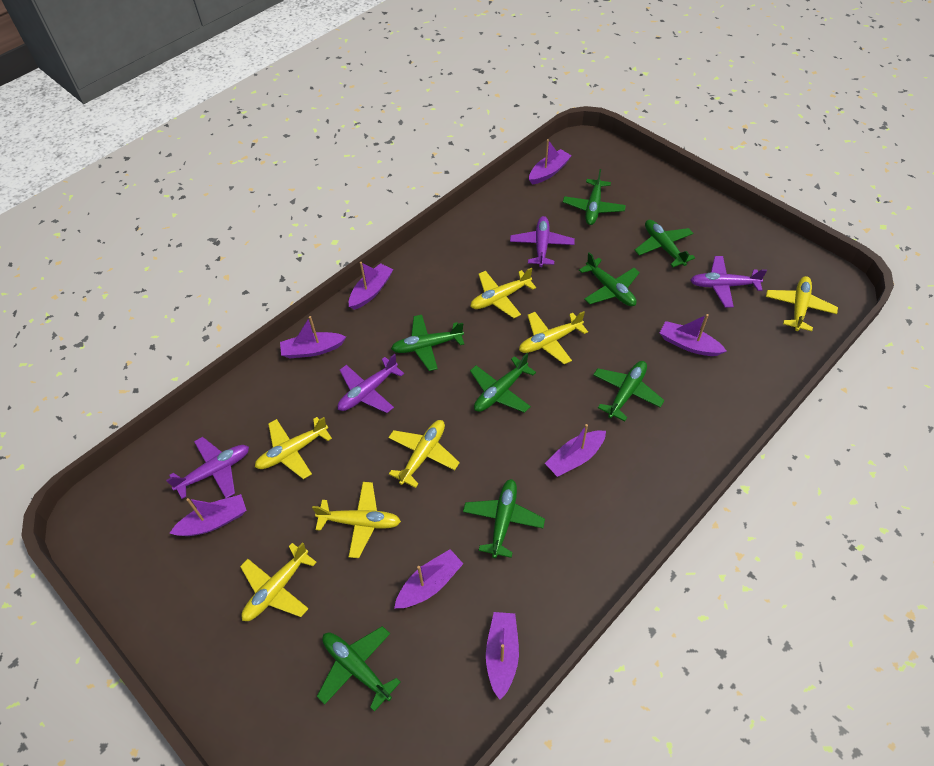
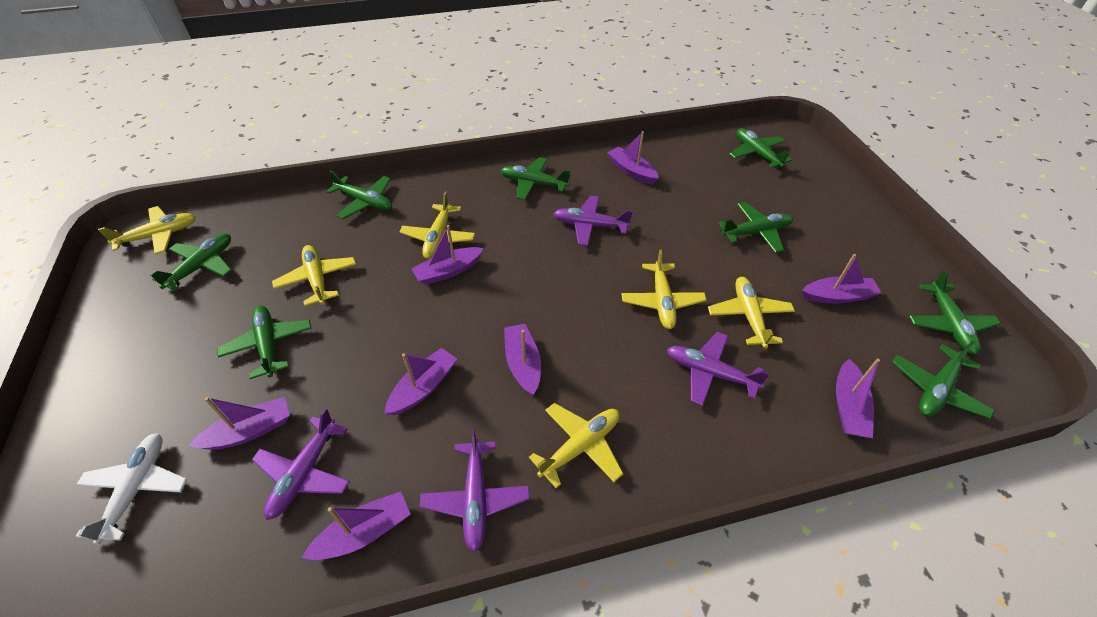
white plane: 0 -> 1
yellow plane: 7 -> 6

